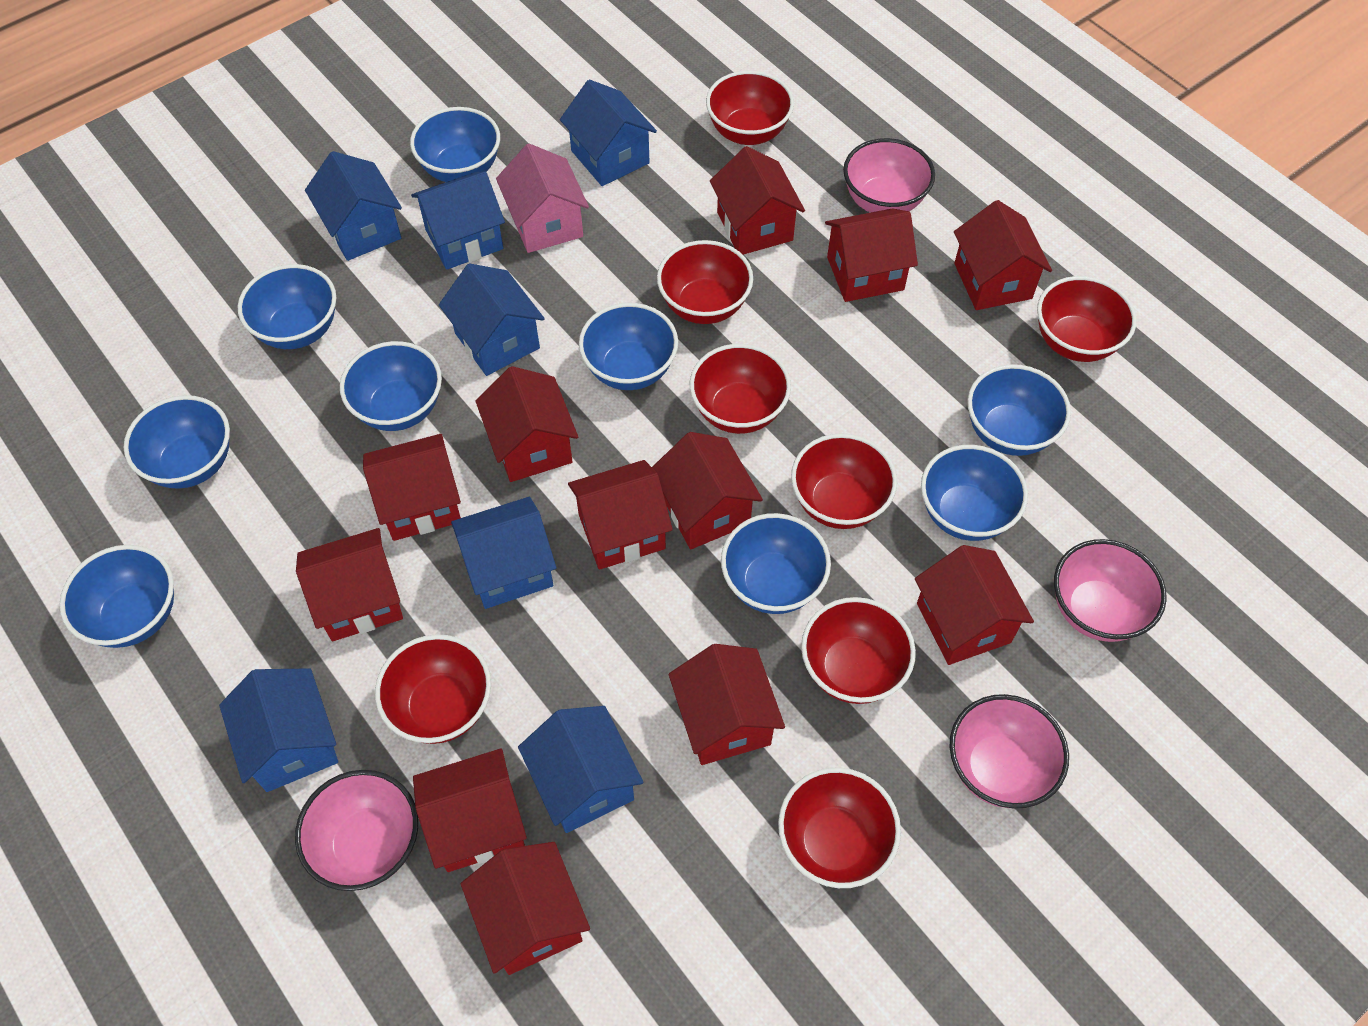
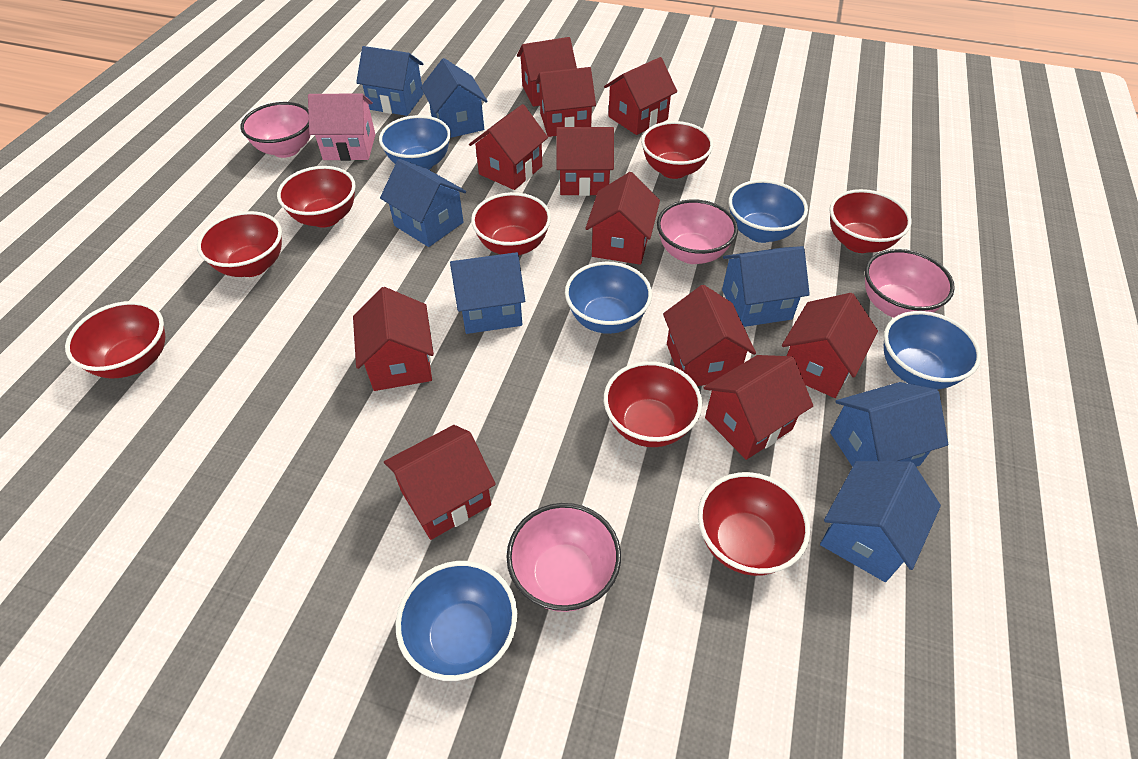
blue bowl: 9 -> 5
red house: 12 -> 11

